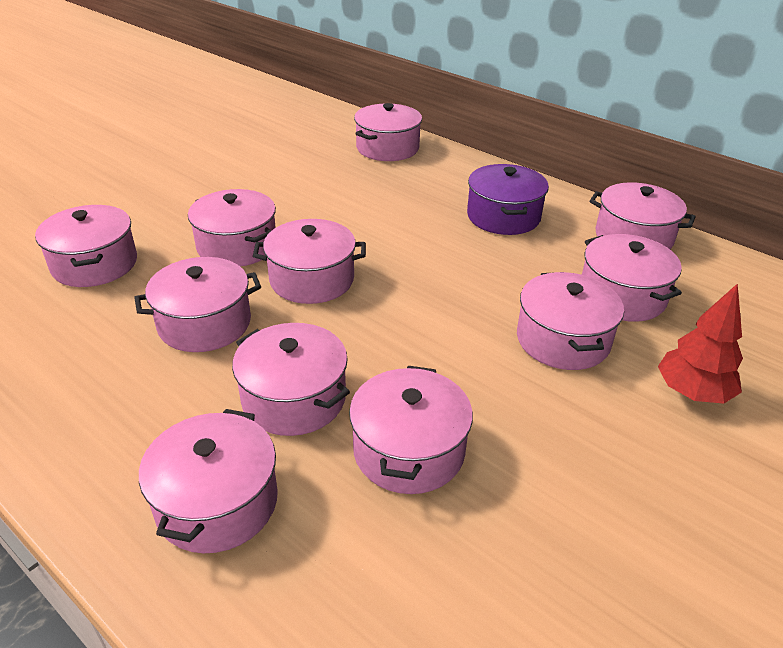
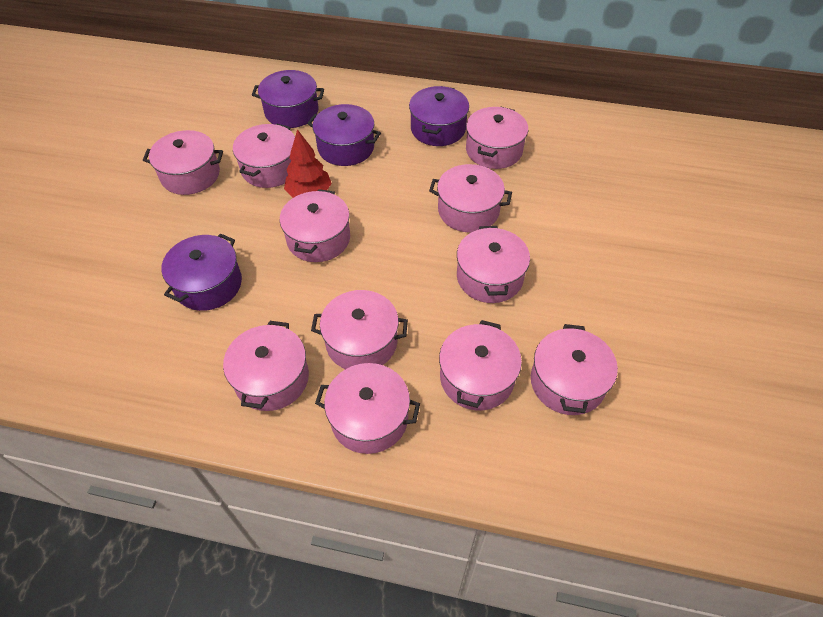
purple pot: 1 -> 4

